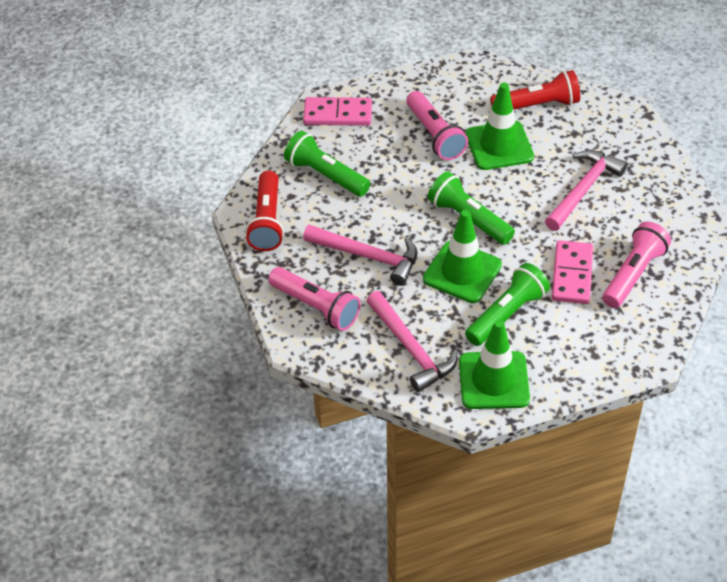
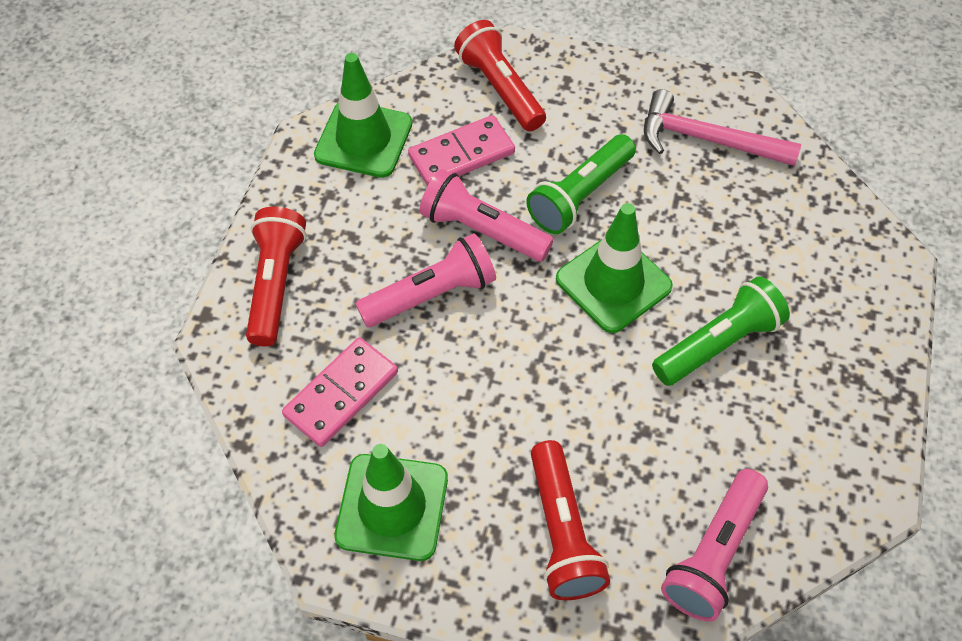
green flashlight: 3 -> 2
pink hammer: 3 -> 1
red flashlight: 2 -> 3

